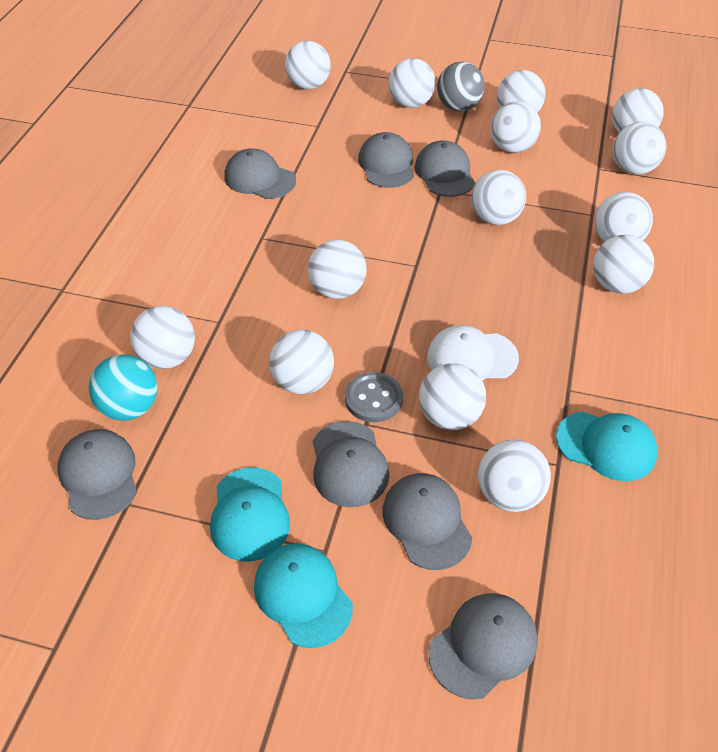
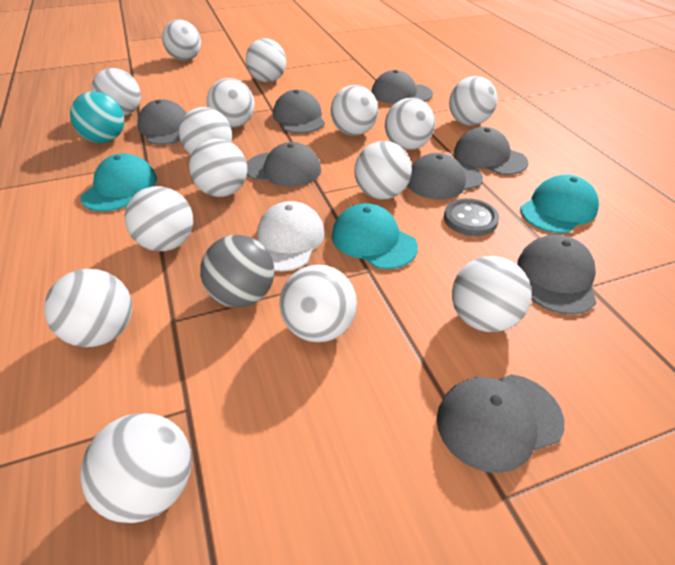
grey cap: 7 -> 8
white ball: 14 -> 15

